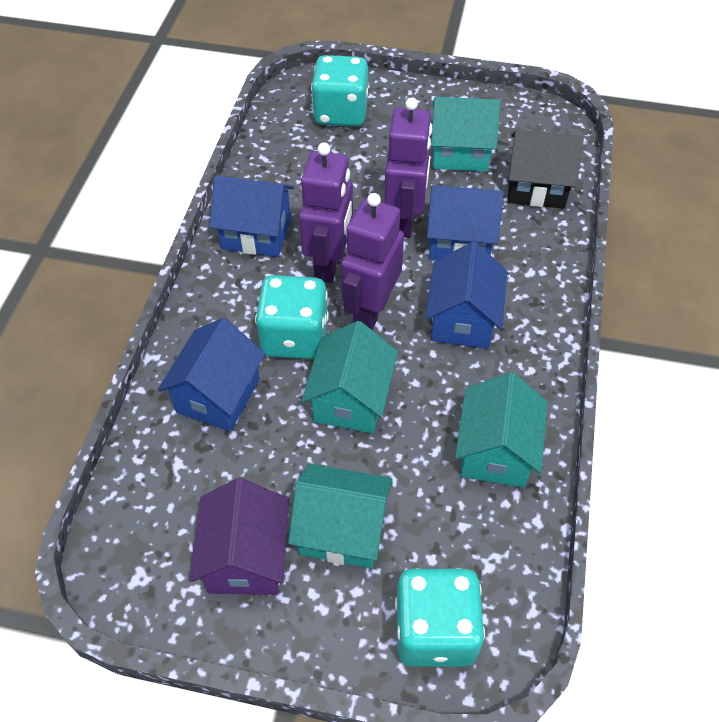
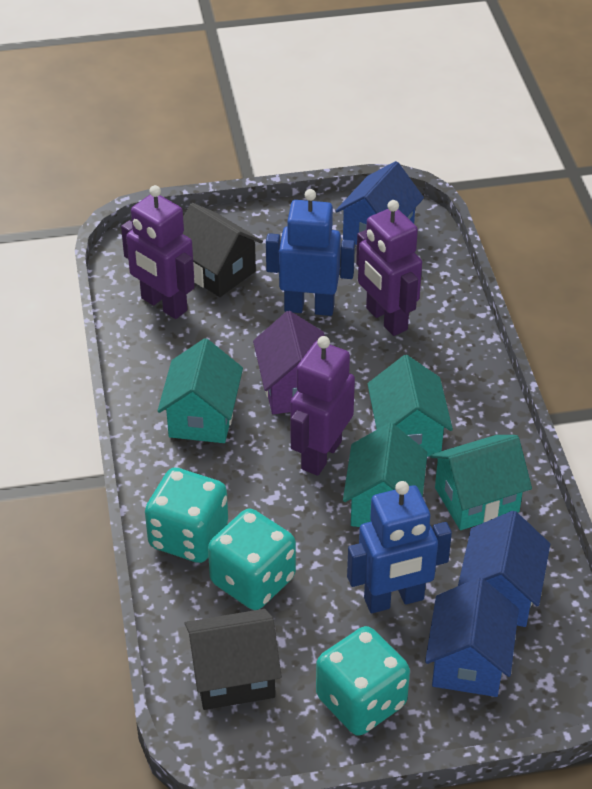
black house: 1 -> 2
blue house: 4 -> 3
blue robot: 0 -> 2

